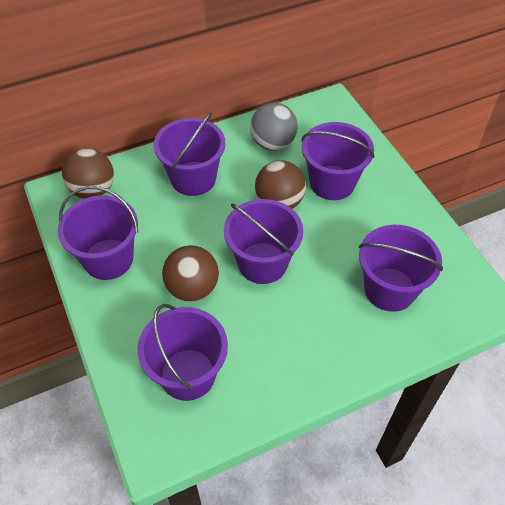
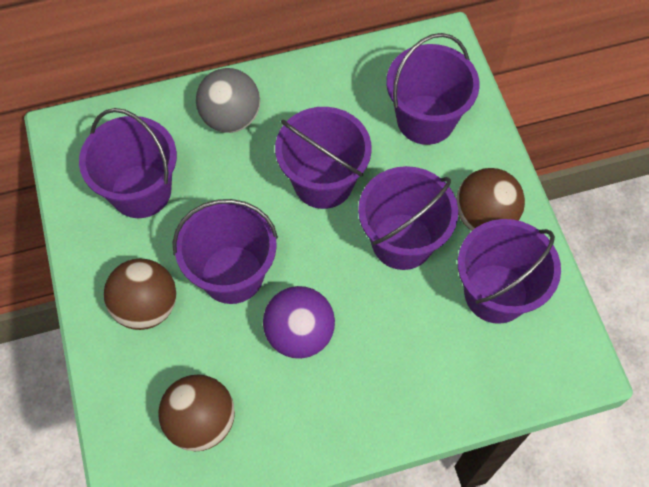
purple ball: 0 -> 1

